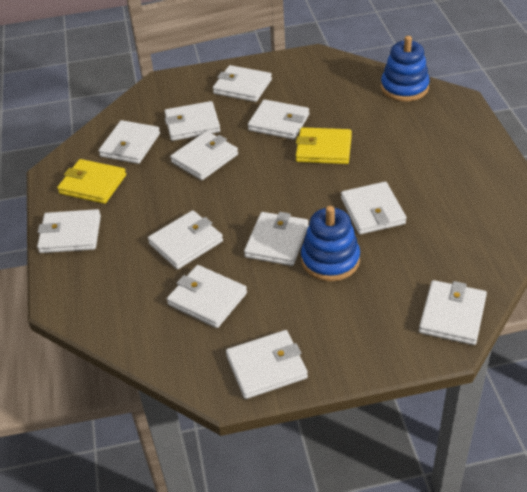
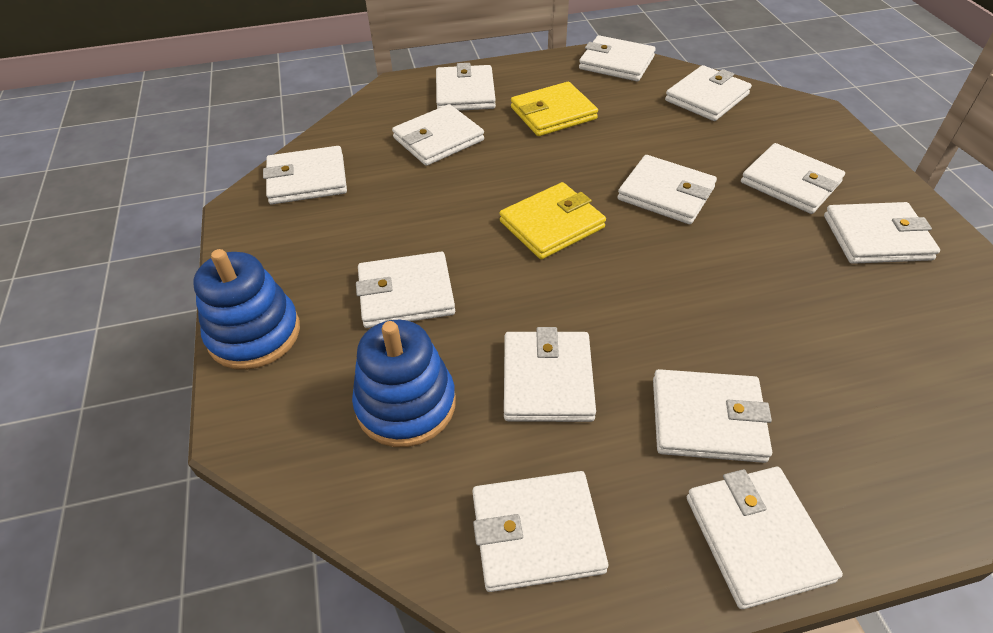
white wallet: 12 -> 13

